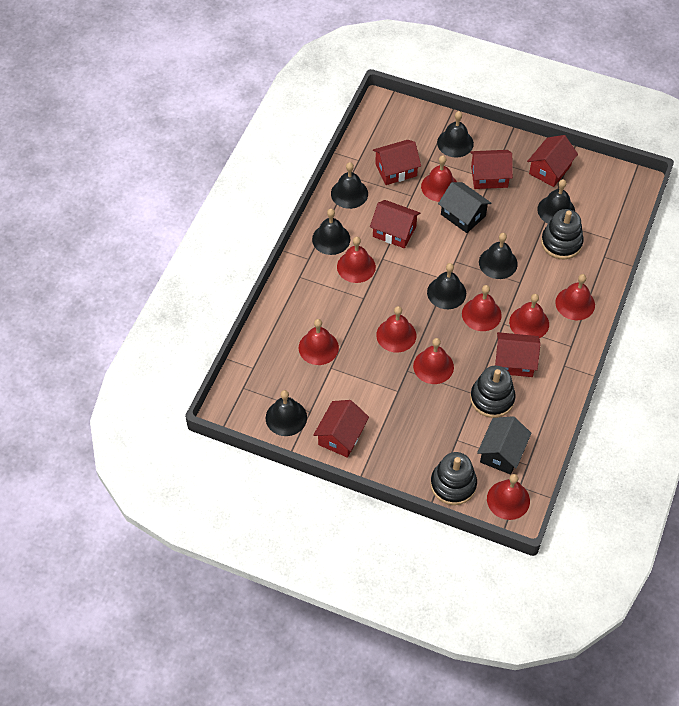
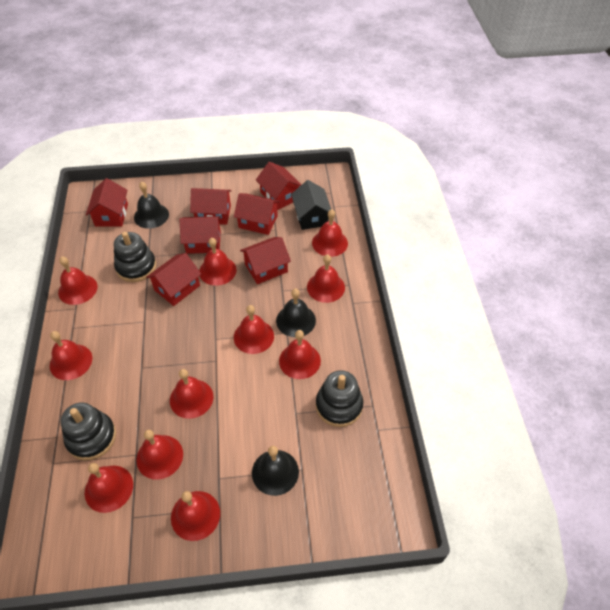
black bell: 7 -> 3
black house: 2 -> 1
red bell: 9 -> 11
red house: 6 -> 7

